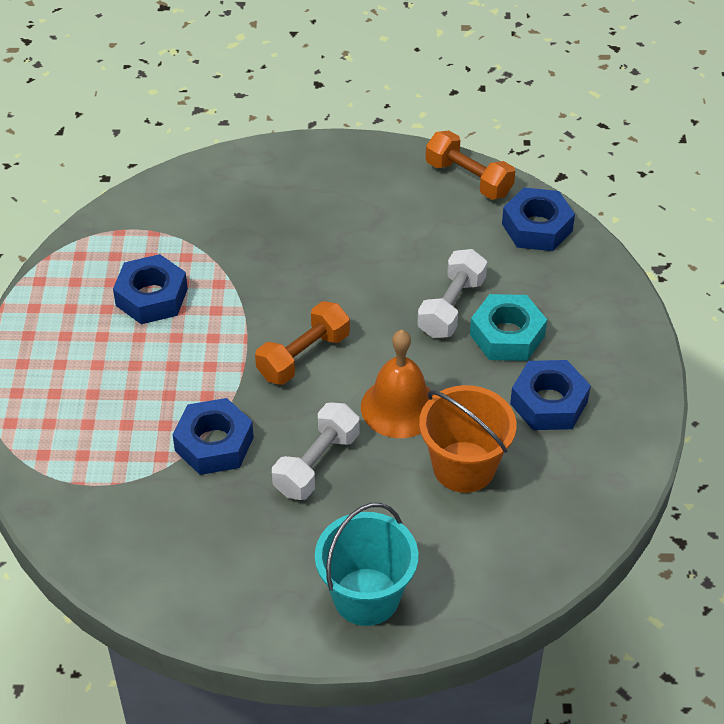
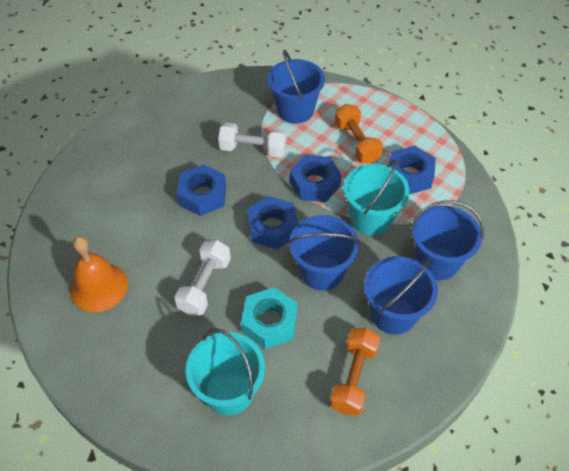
blue bucket: 0 -> 4
orange bucket: 1 -> 0
turquoise bucket: 1 -> 2

